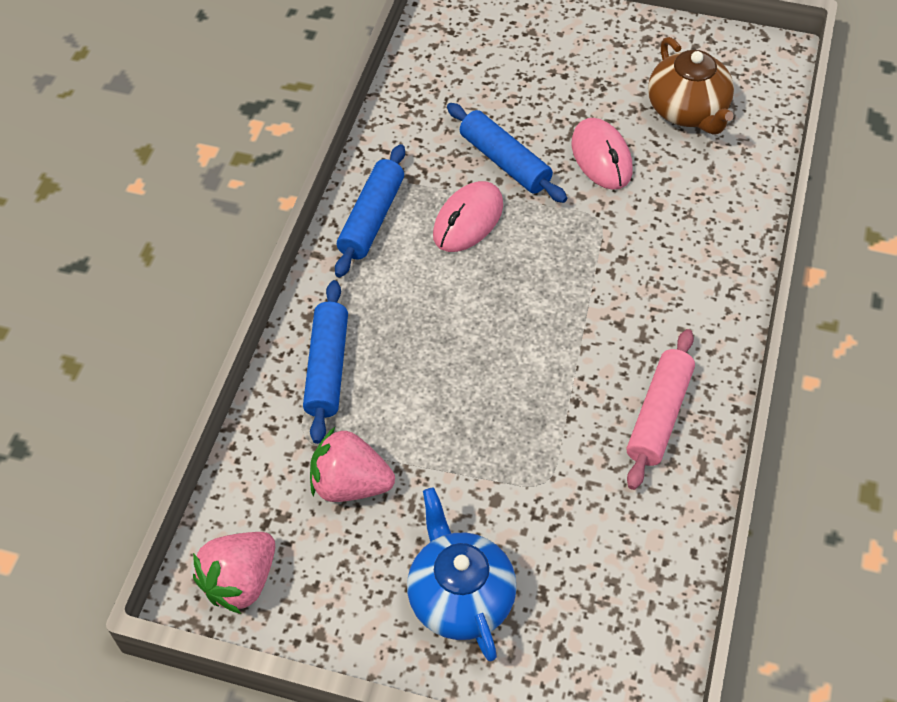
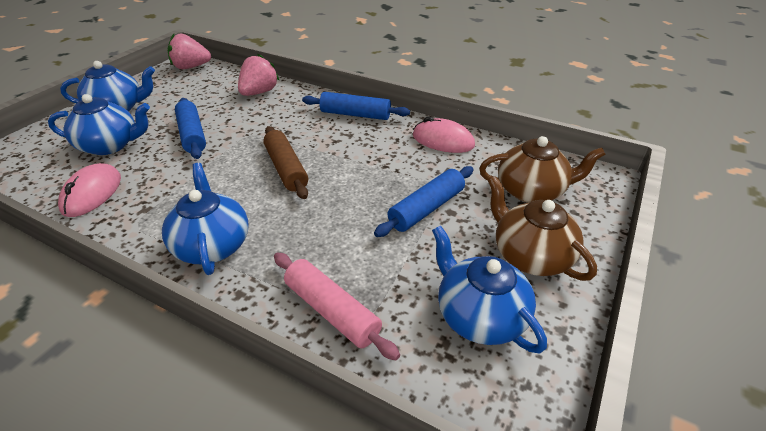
blue teapot: 1 -> 4
brown rolling pin: 0 -> 1
brown teapot: 1 -> 2

